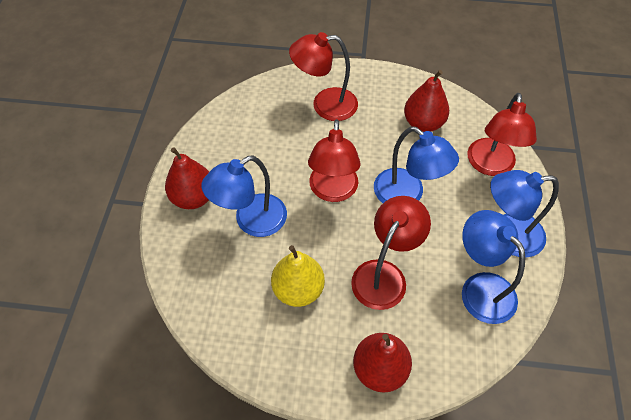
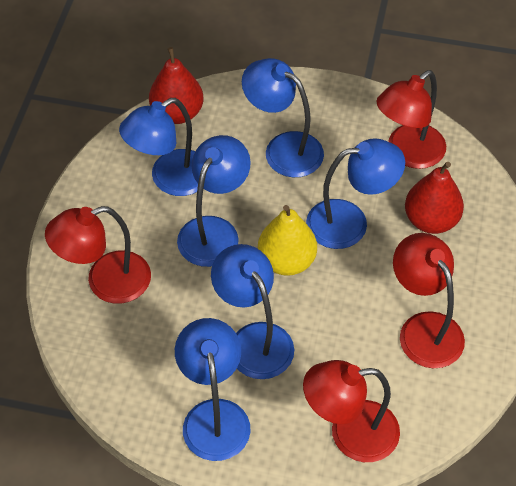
blue lamp: 4 -> 6
red pear: 3 -> 2

